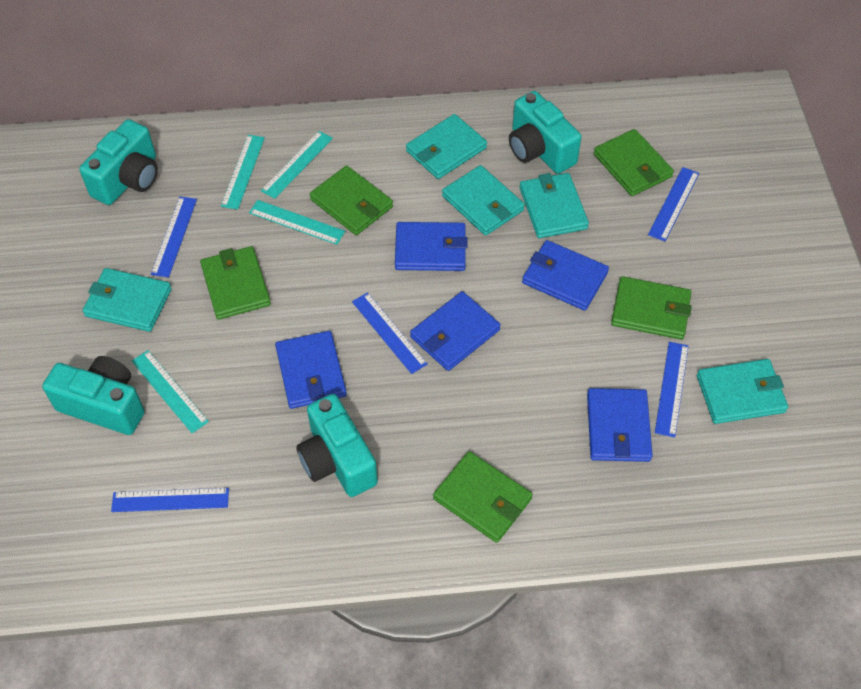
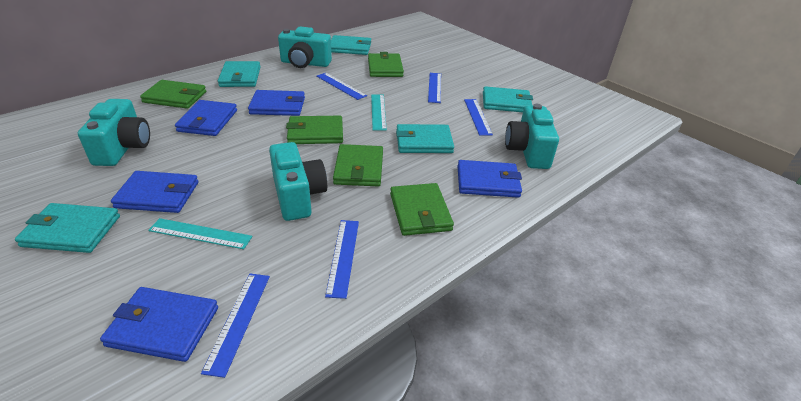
turquoise ruler: 4 -> 2

